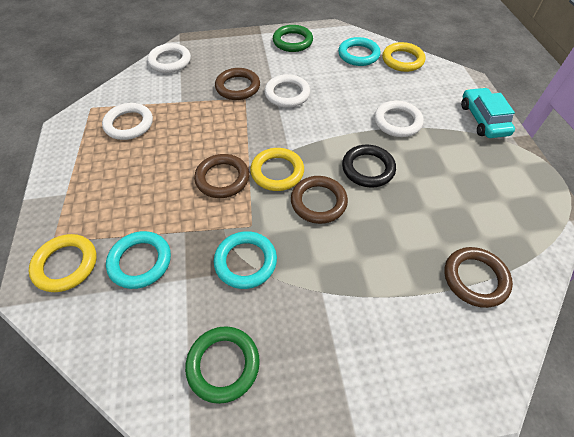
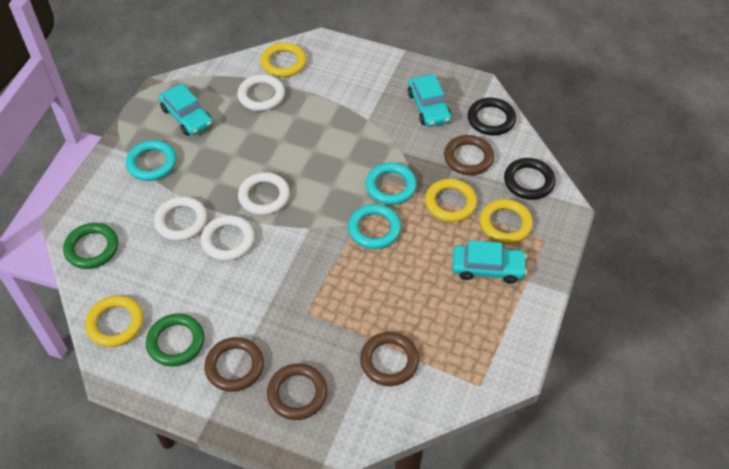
black ring: 1 -> 2
turquoise car: 1 -> 3
yellow ring: 3 -> 4

